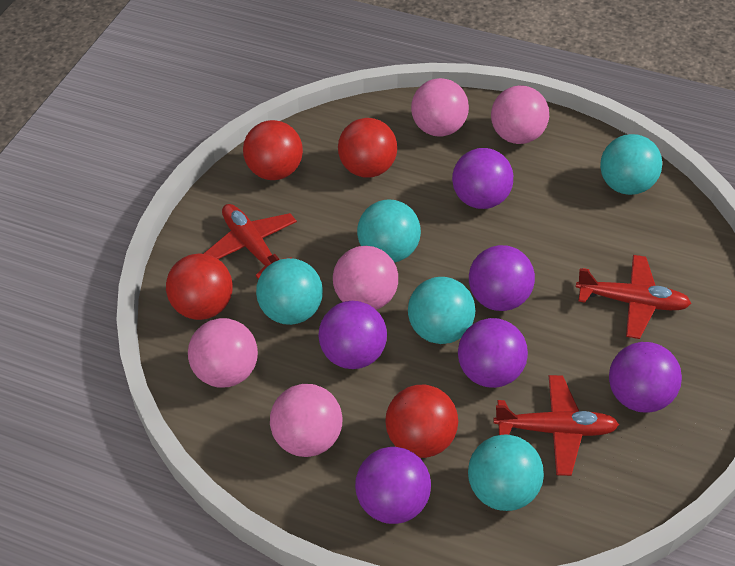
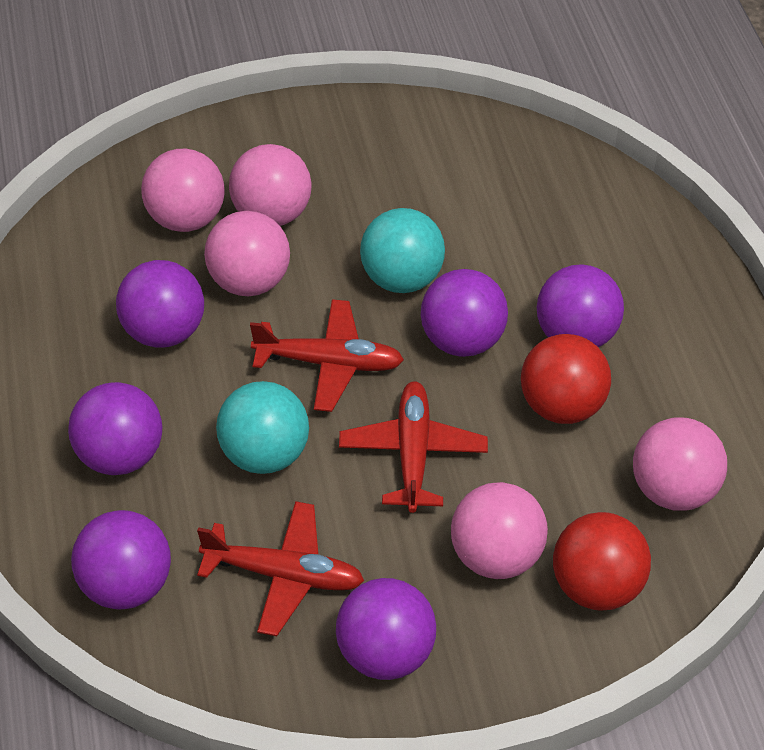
red ball: 4 -> 2
turquoise ball: 5 -> 2

